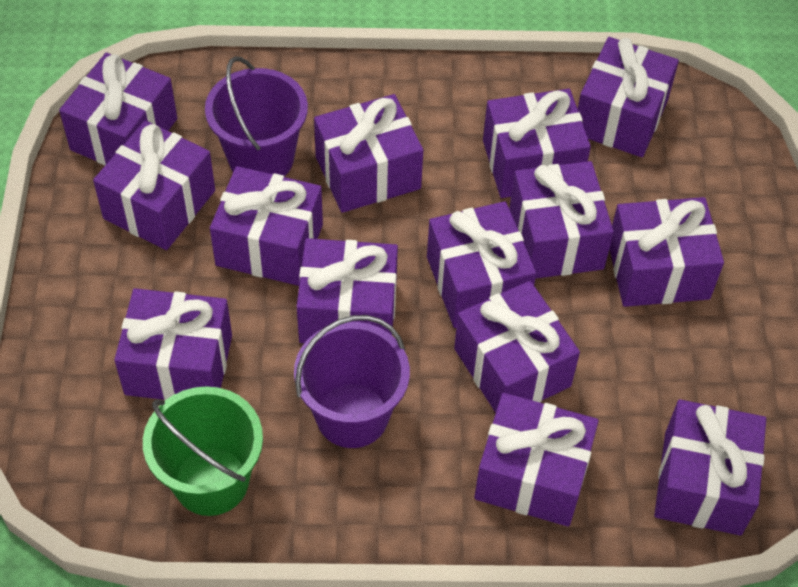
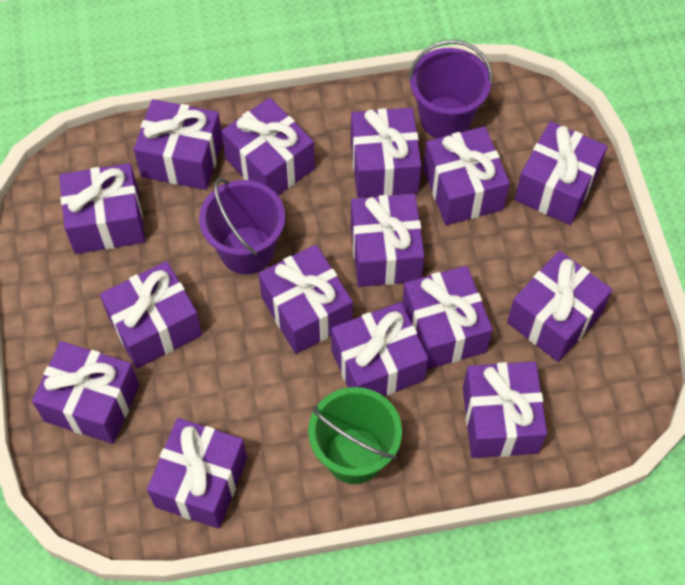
purple gift: 14 -> 15

